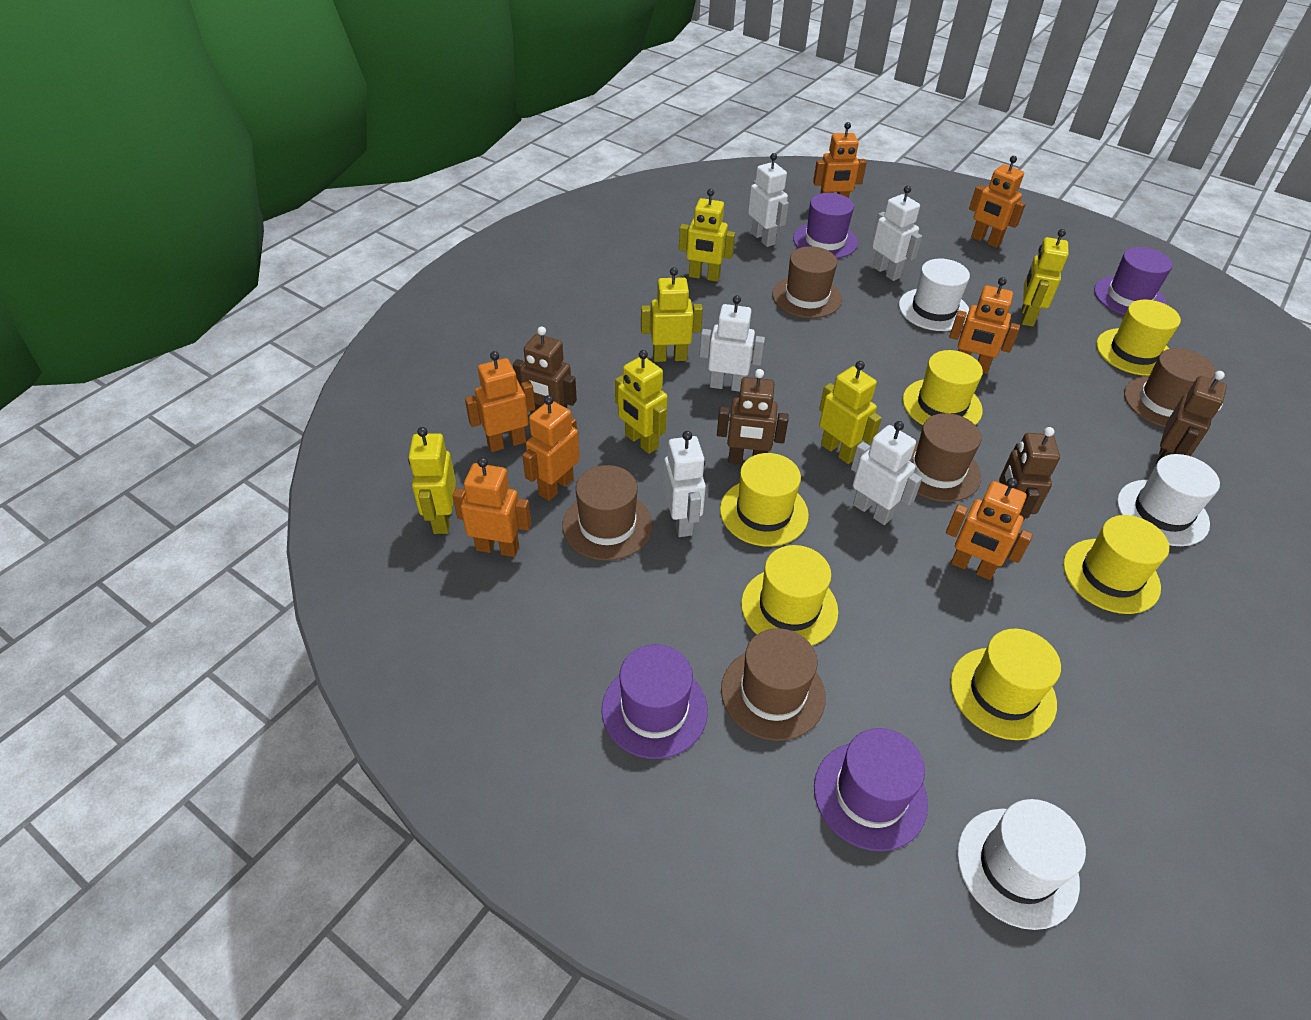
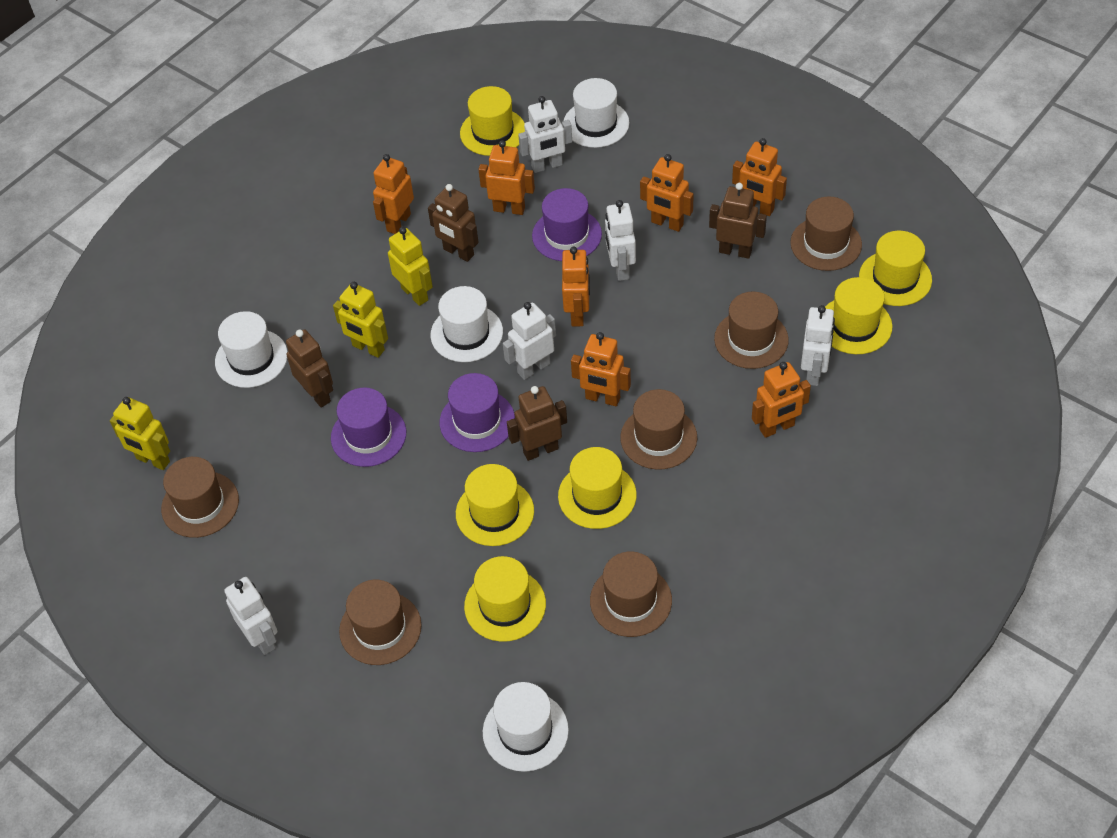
brown hat: 5 -> 6
purple hat: 4 -> 3
white hat: 3 -> 4
yellow robot: 6 -> 3

